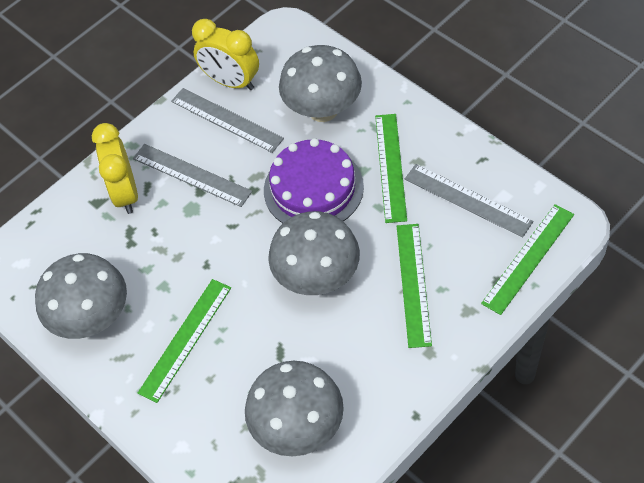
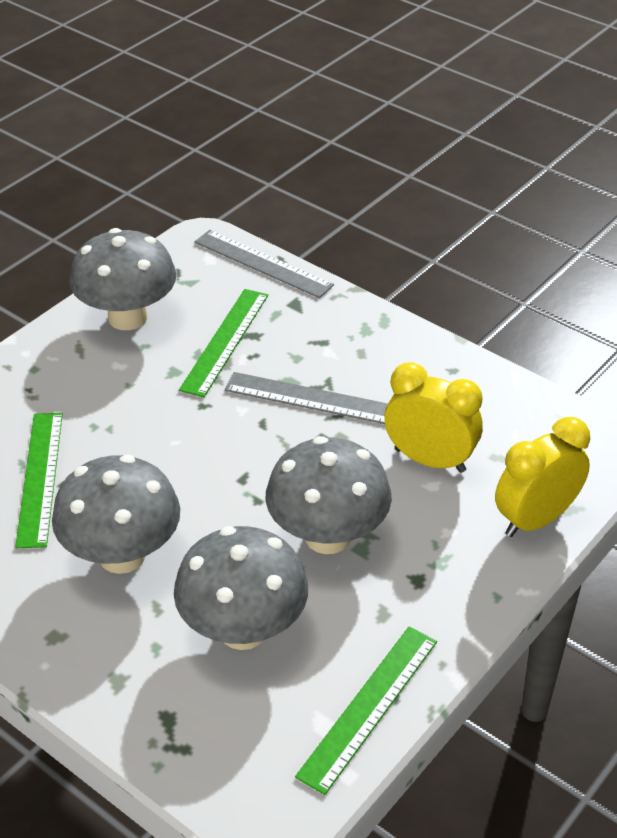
green ruler: 4 -> 3
grey ruler: 3 -> 2
purple cake: 1 -> 0

